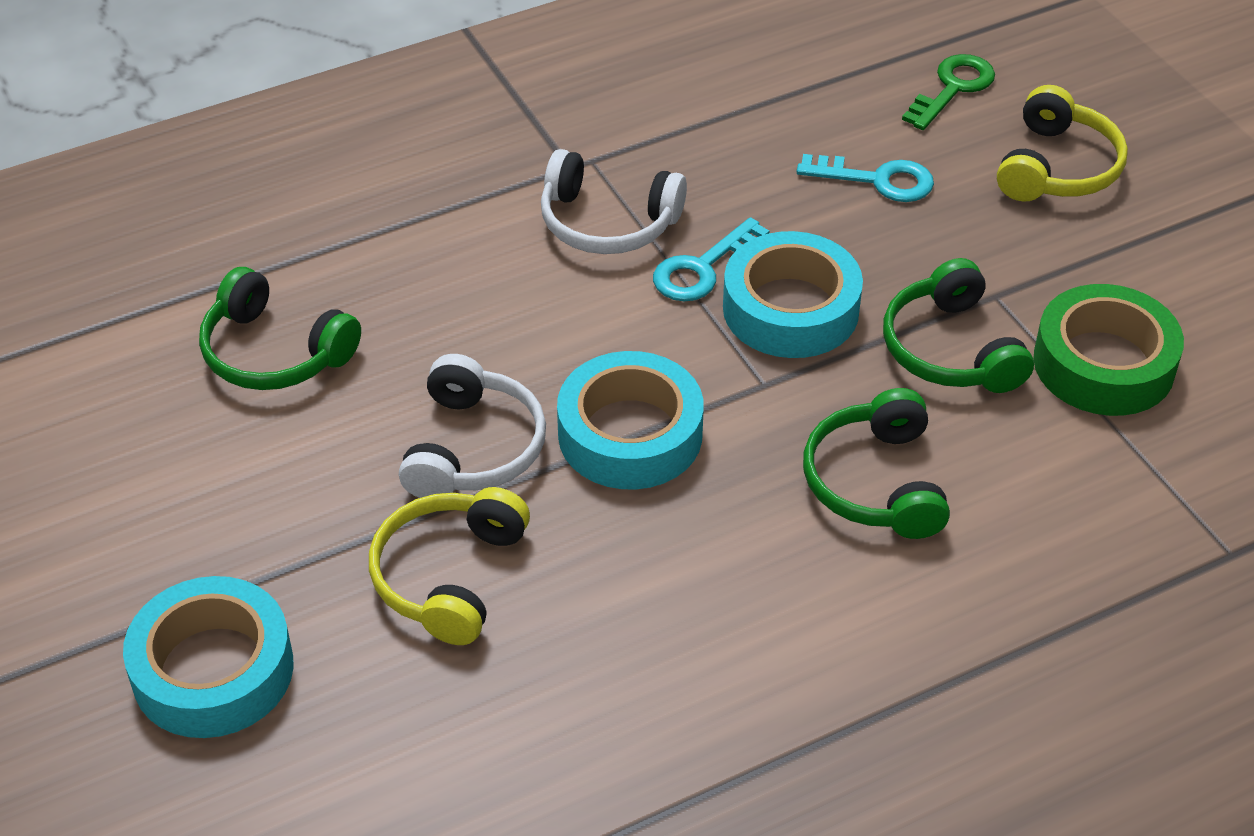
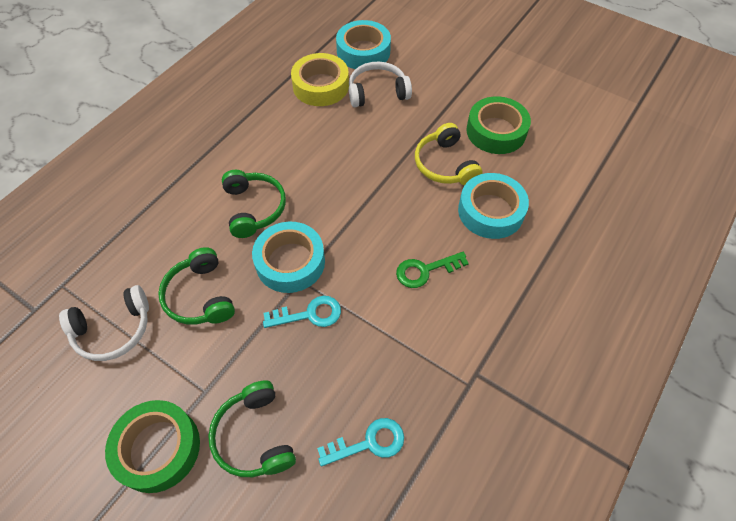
green tape: 1 -> 2
yellow headphones: 2 -> 1
yellow tape: 0 -> 1

